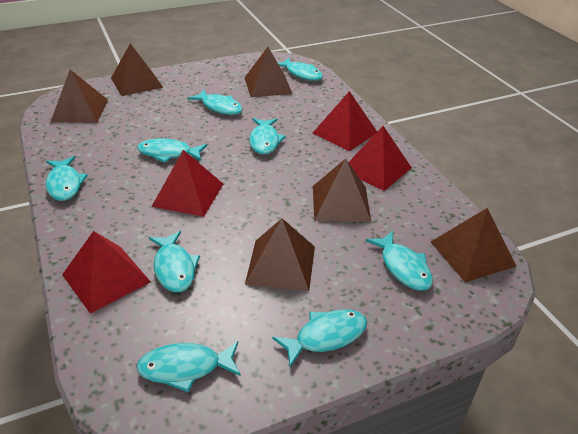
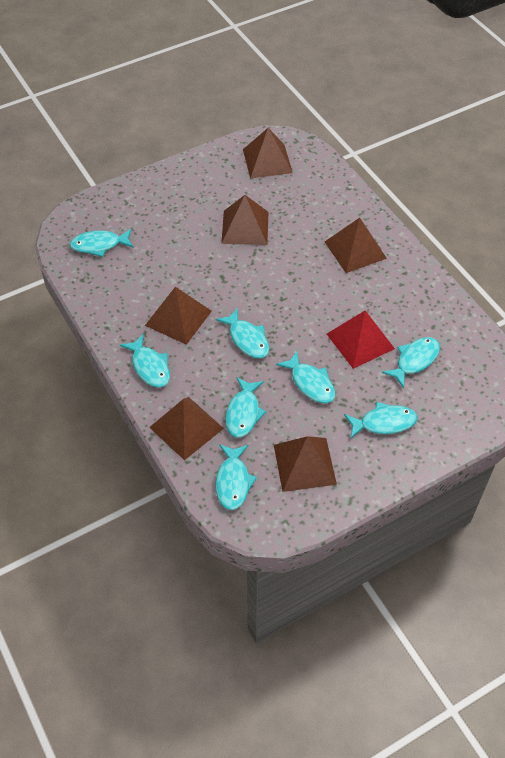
red pyramid: 4 -> 1
turquoise fish: 9 -> 8

